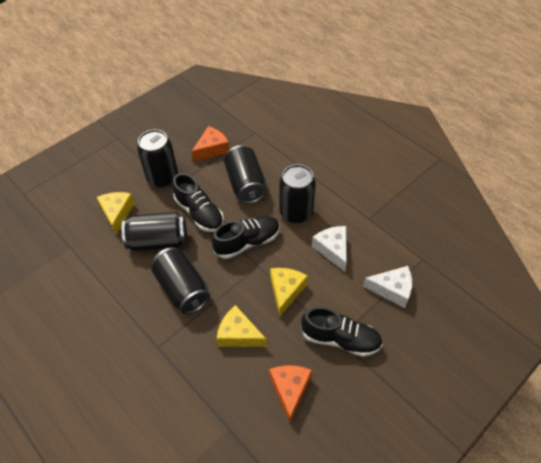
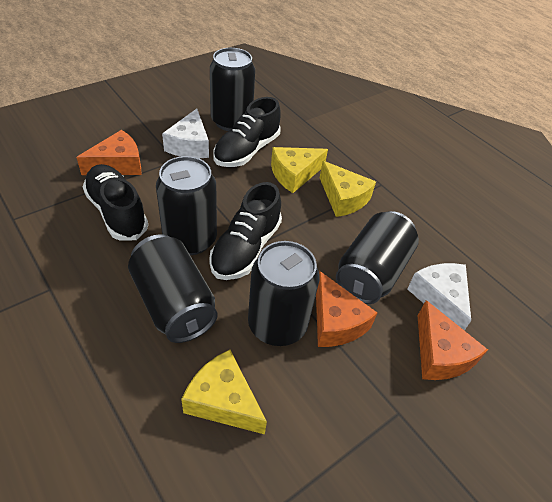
orange cheese: 2 -> 3

